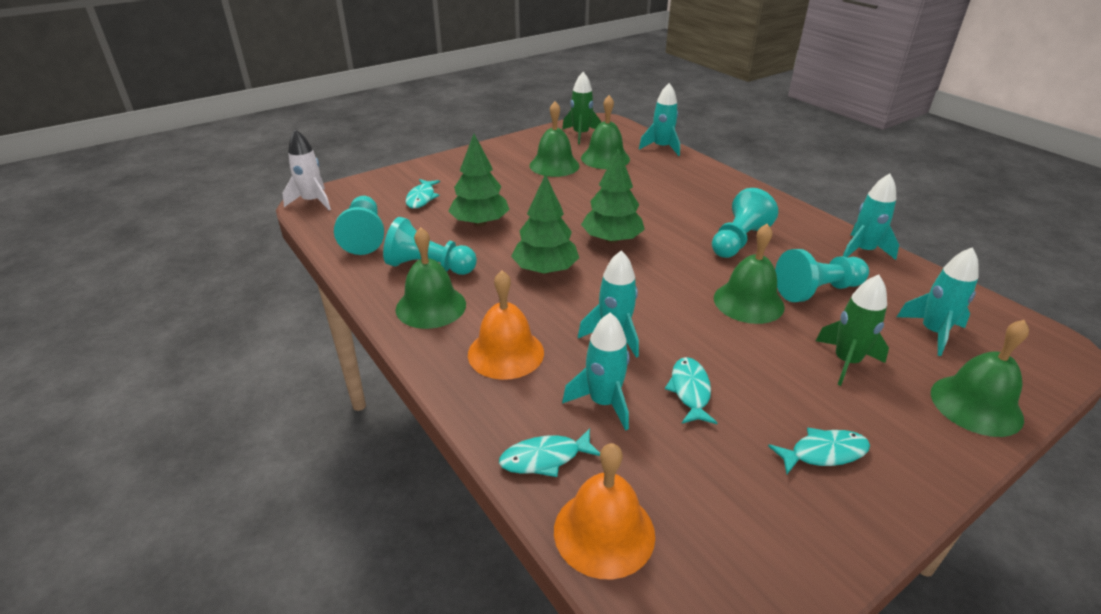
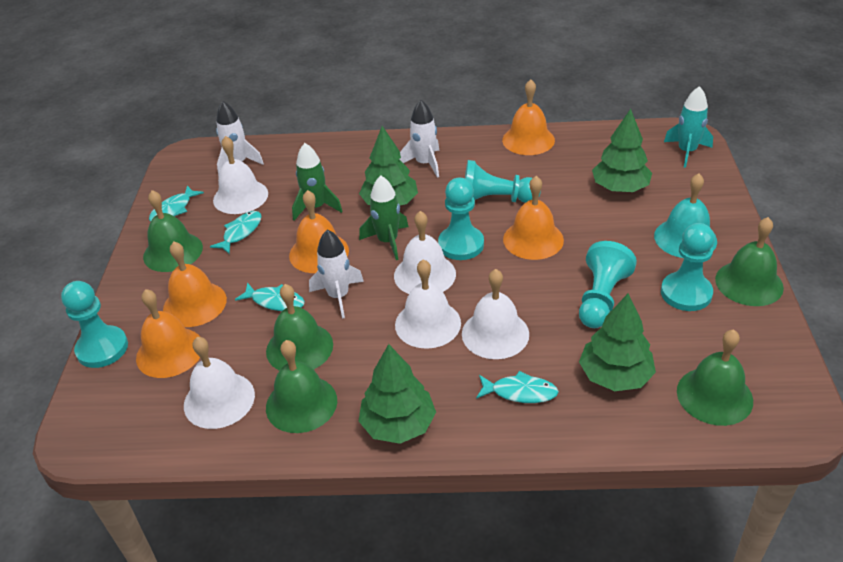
green tree: 3 -> 4
orange bell: 2 -> 5
turquoise bell: 0 -> 1
turquoise pawn: 4 -> 5
turquoise rocket: 5 -> 1
white bell: 0 -> 5
white rocket: 1 -> 3

